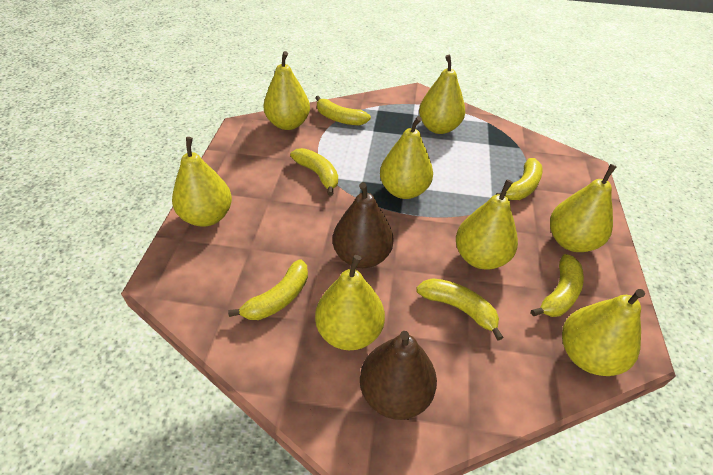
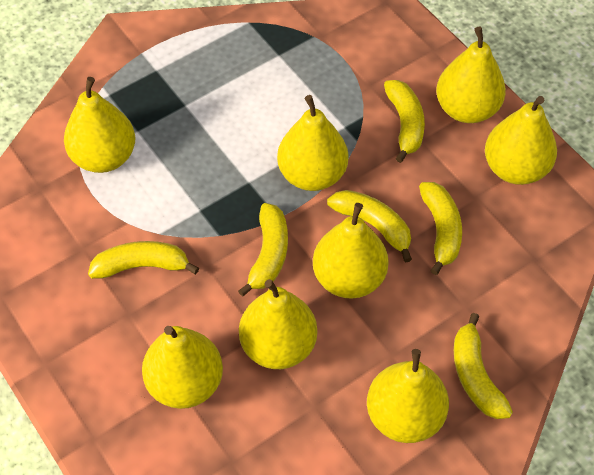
brown pear: 2 -> 0

